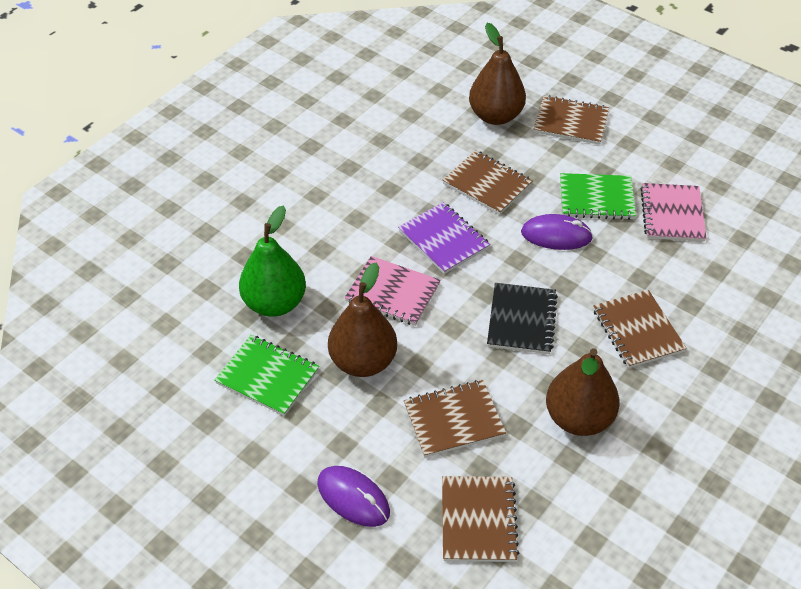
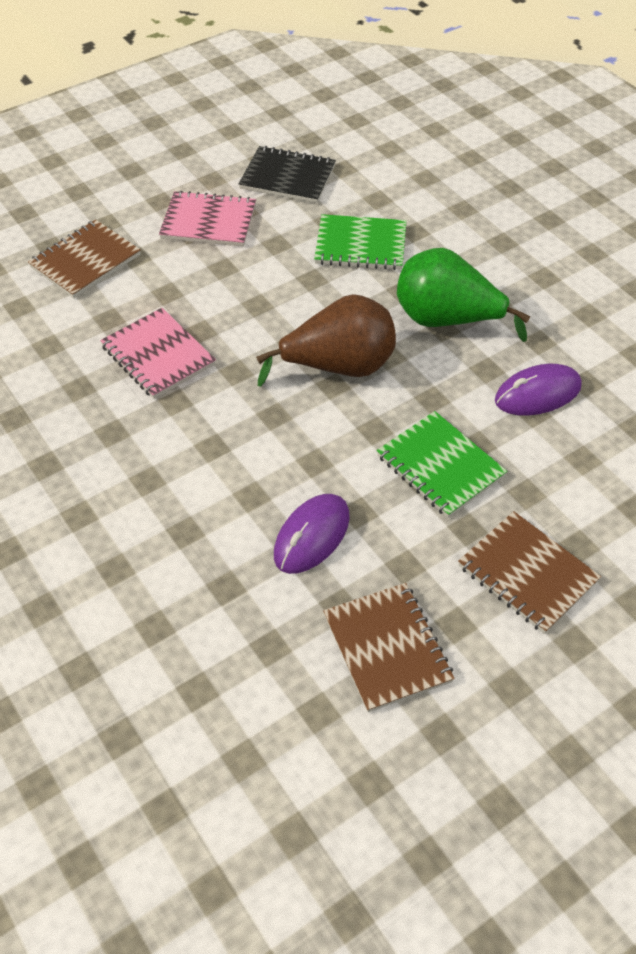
brown notebook: 5 -> 3
brown pear: 3 -> 1
purple notebook: 1 -> 0

